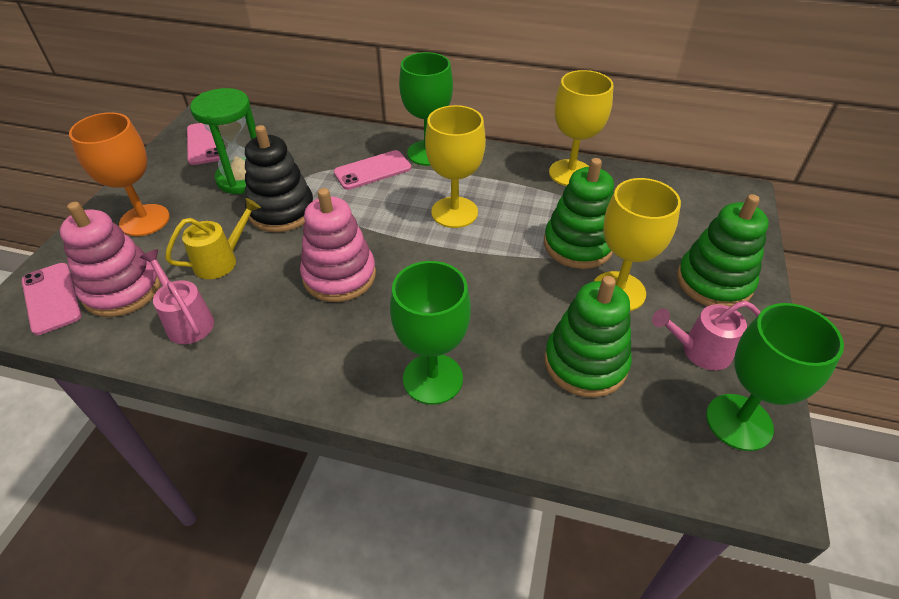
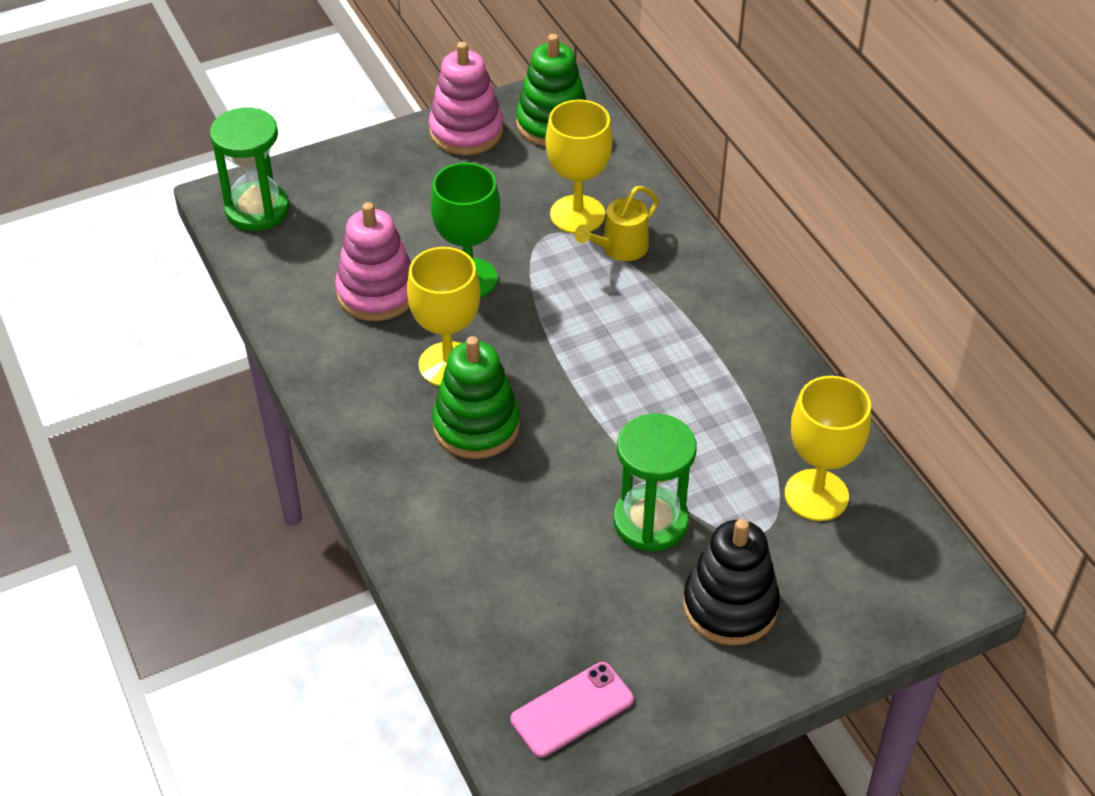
green goblet: 3 -> 1
green hourglass: 1 -> 2
green stacking toy: 3 -> 2
orange goblet: 1 -> 0
pink phone: 3 -> 1
pink watering can: 2 -> 0

